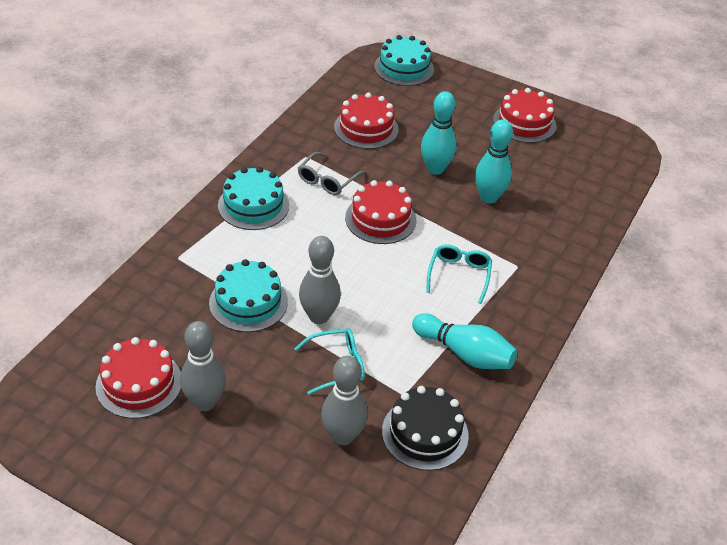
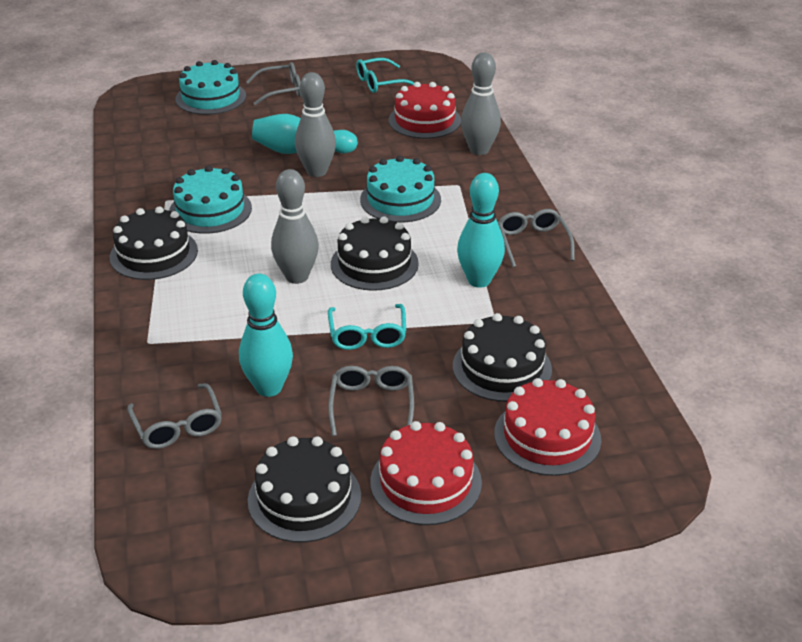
black cake: 1 -> 4
grey glasses: 1 -> 4
red cake: 4 -> 3

